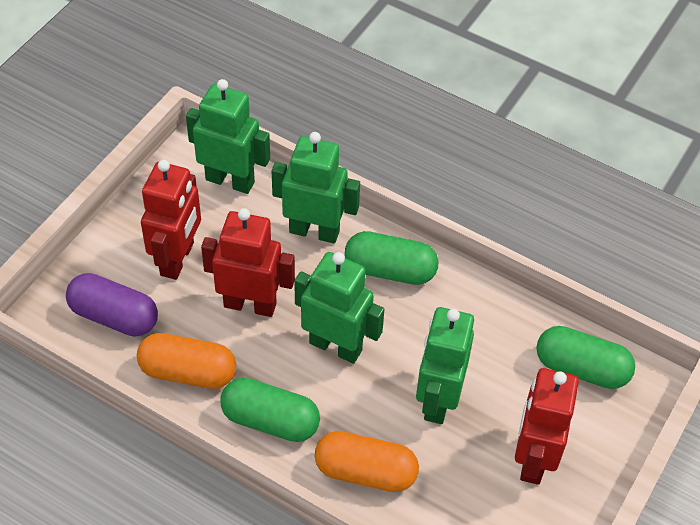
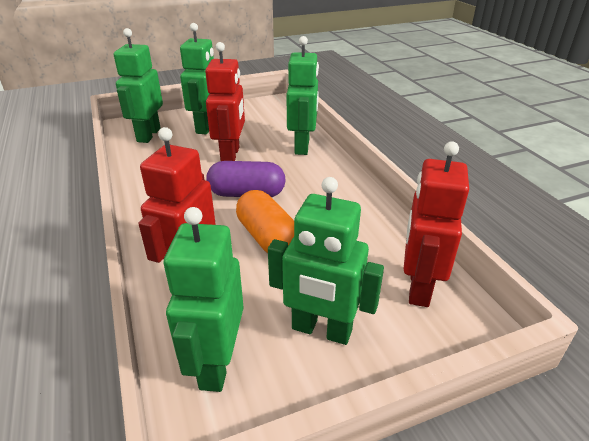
green capsule: 3 -> 0
green robot: 4 -> 5
orange capsule: 2 -> 1

